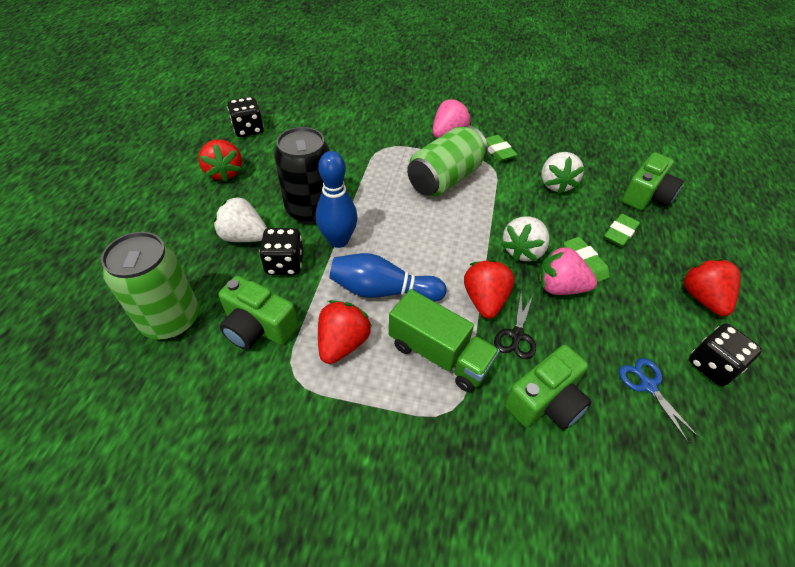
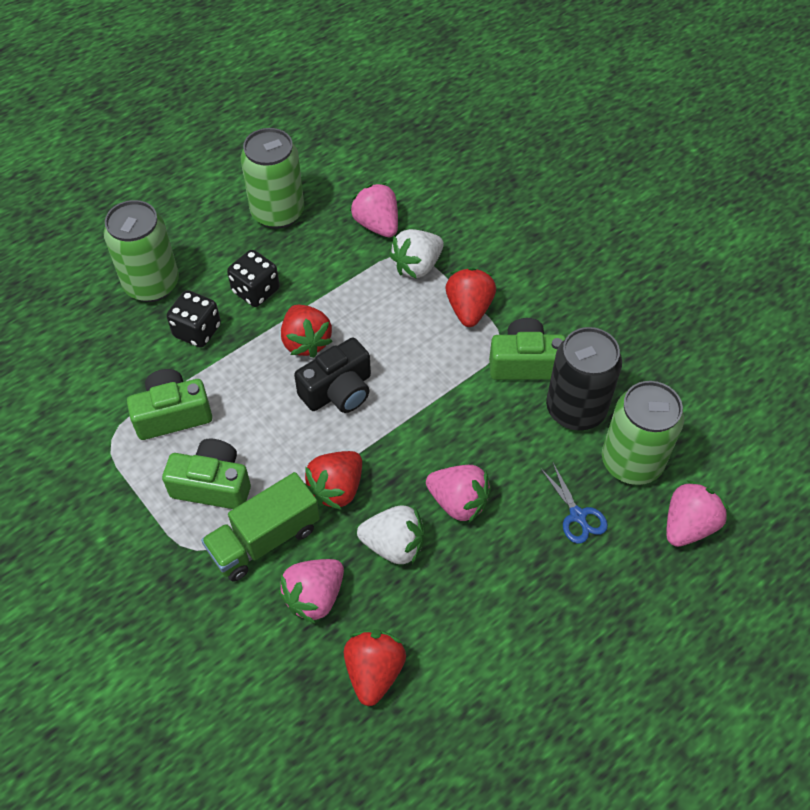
black camera: 0 -> 1
black dice: 3 -> 2
black scissors: 1 -> 0
blue bowling pin: 2 -> 0
green can: 2 -> 3
green eraser: 3 -> 0
pink strawberry: 2 -> 4
white strawberry: 3 -> 2

